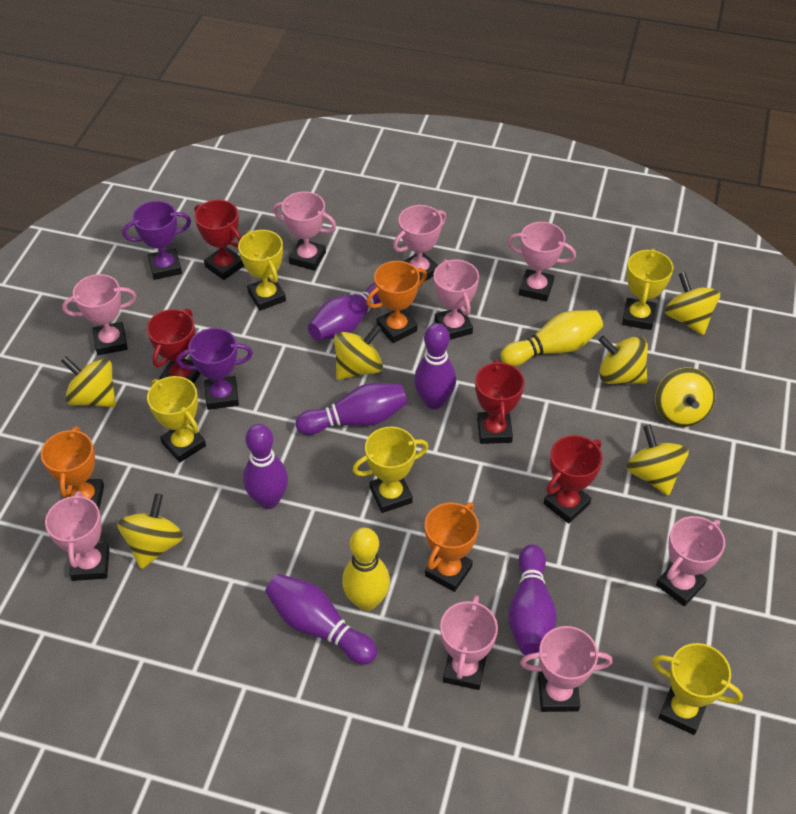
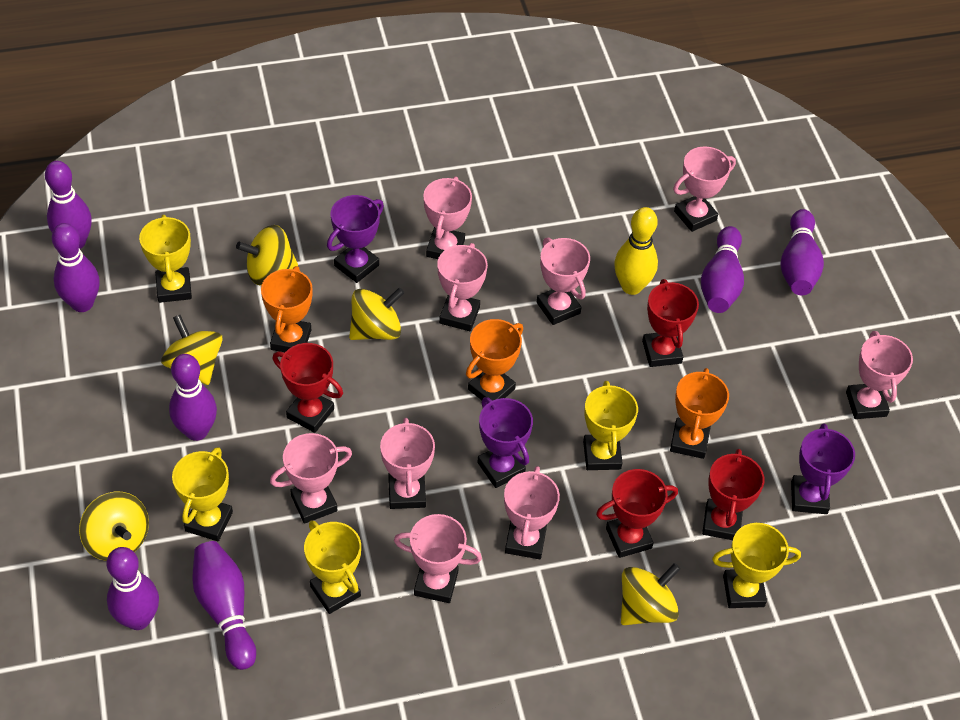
purple bowling pin: 6 -> 7
purple trophy: 2 -> 3
yellow bowling pin: 2 -> 1
yellow spinning top: 7 -> 5

